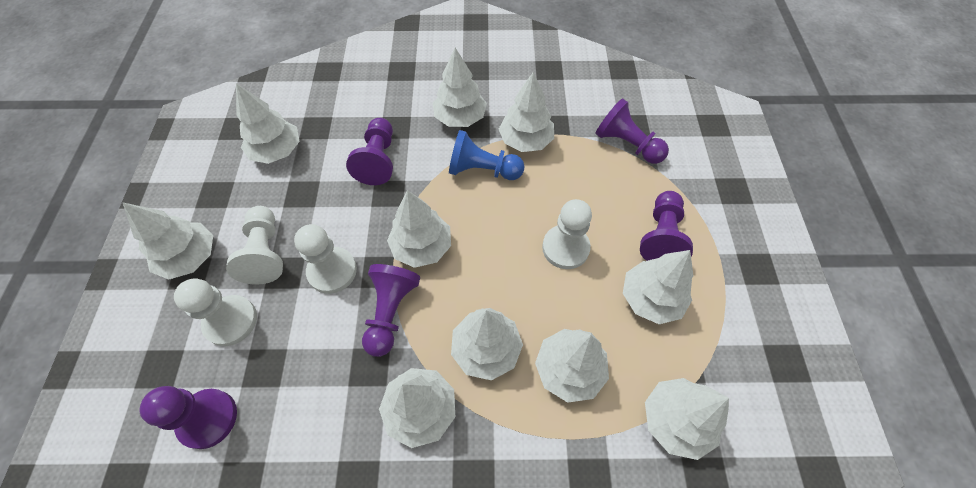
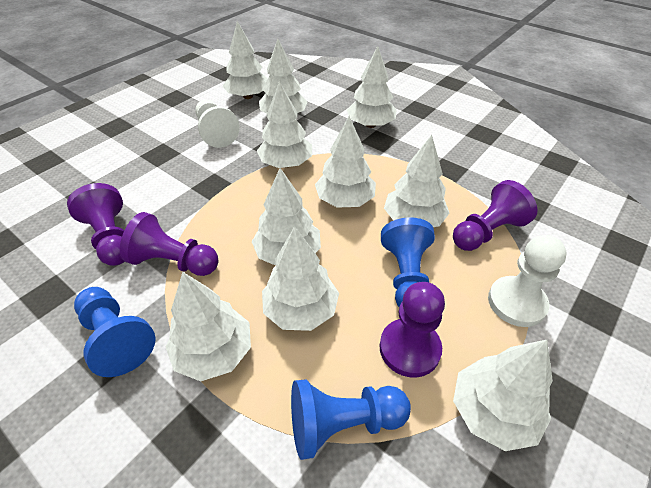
blue pawn: 1 -> 3
purple pawn: 5 -> 4
white pawn: 4 -> 2

